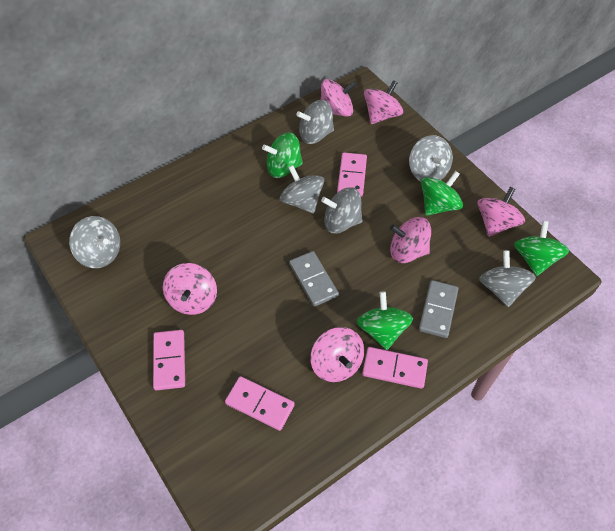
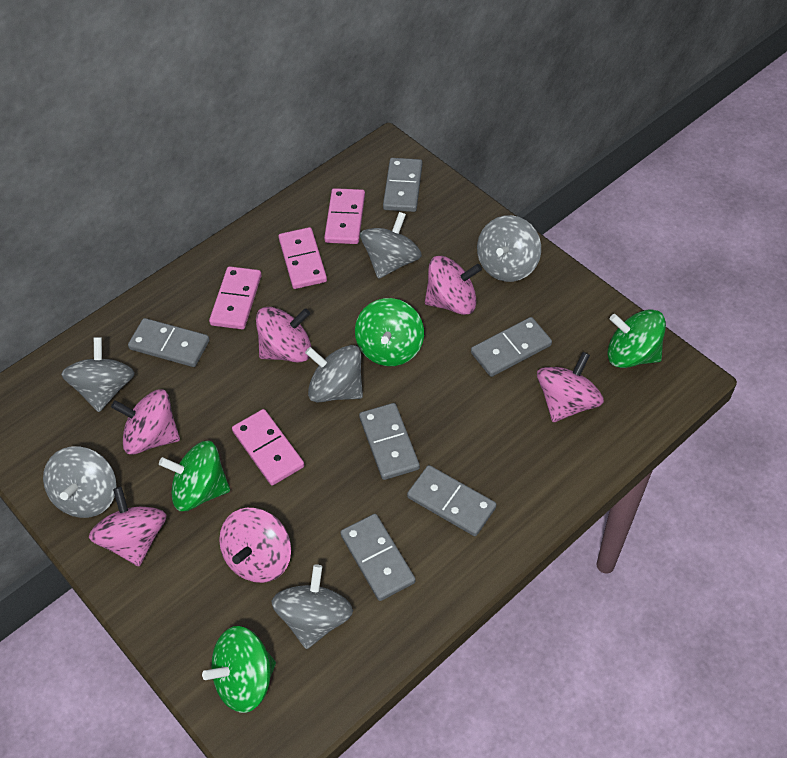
grey domino: 2 -> 6

